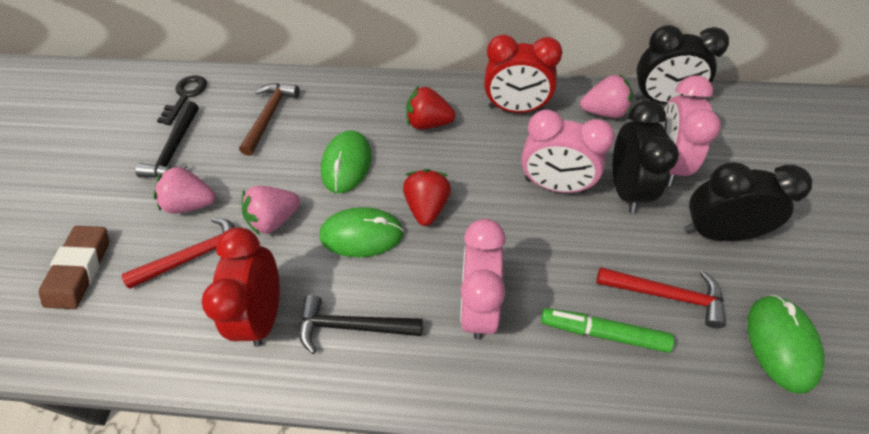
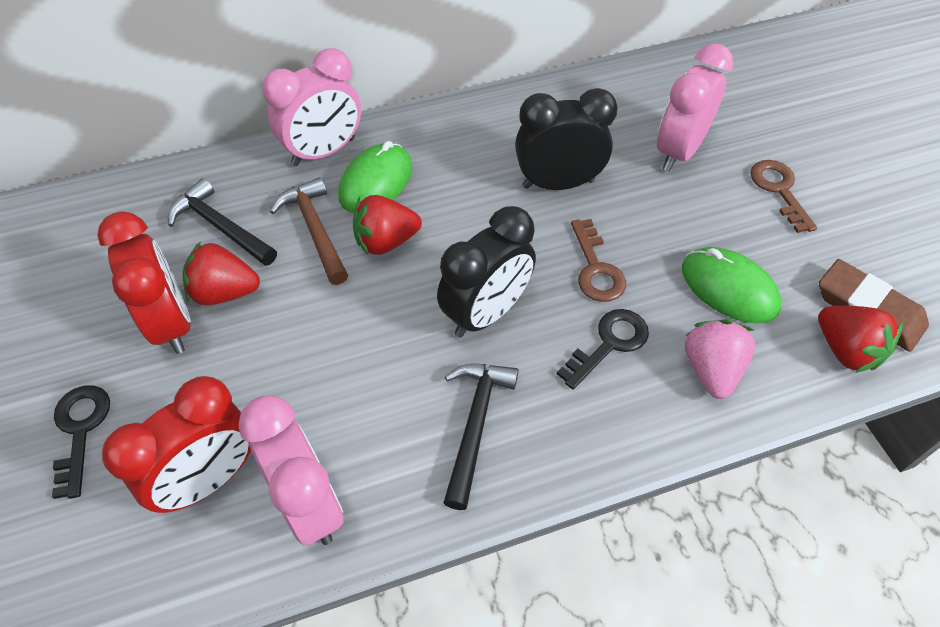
black clock: 3 -> 2
black key: 1 -> 2
brown key: 0 -> 2
green marker: 1 -> 0
green mouse: 3 -> 2
pink strawberry: 3 -> 1
red hammer: 2 -> 0
red strawberry: 2 -> 3

